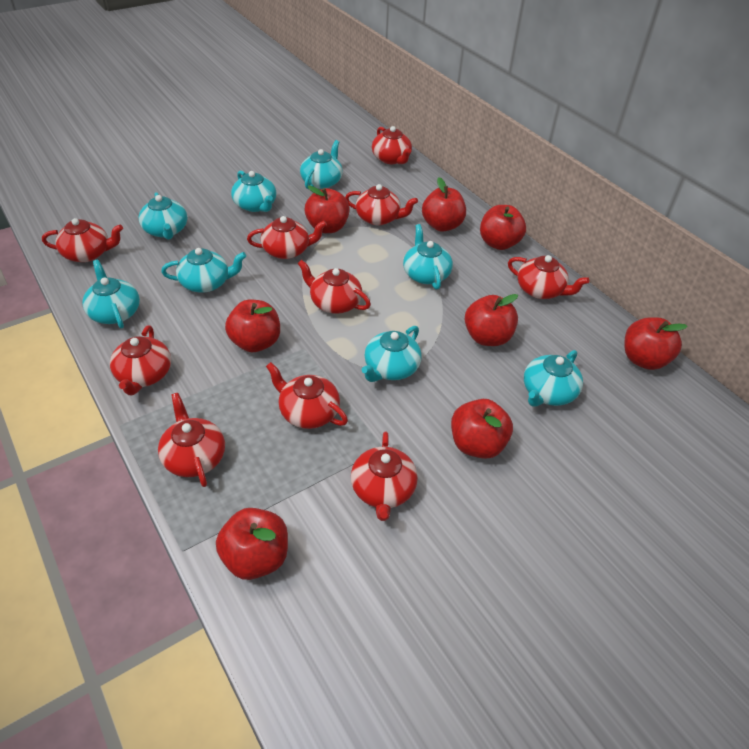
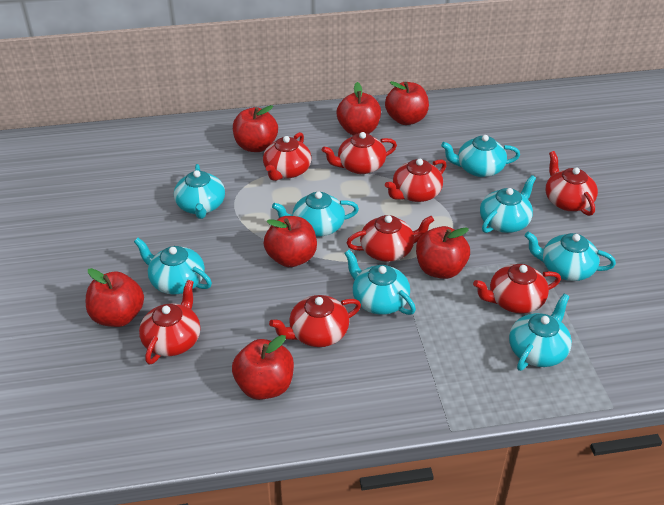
red apple: 8 -> 7
red teapot: 10 -> 8

